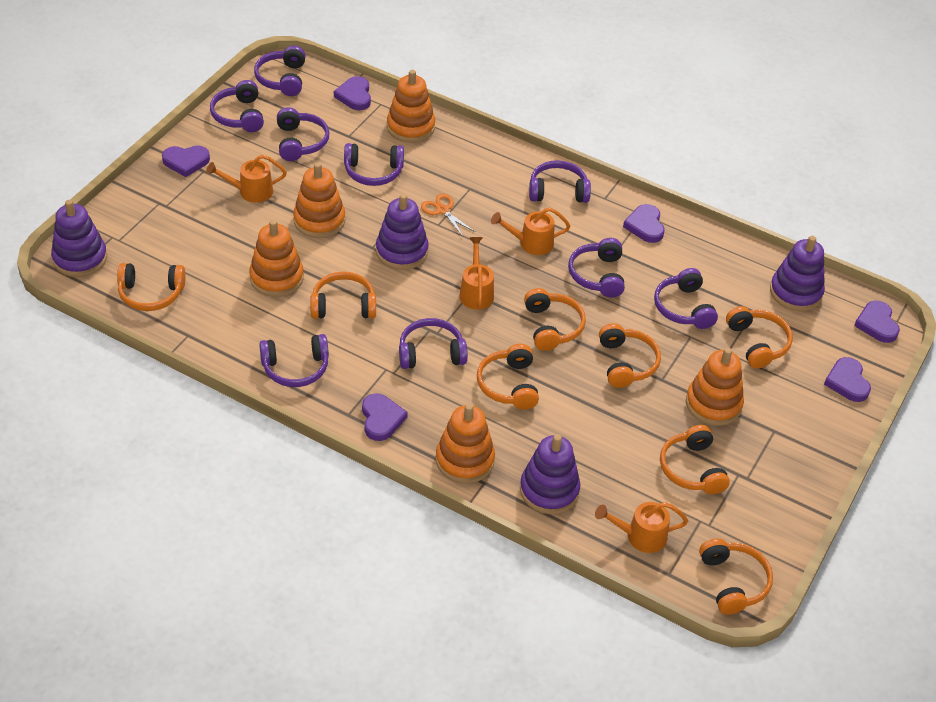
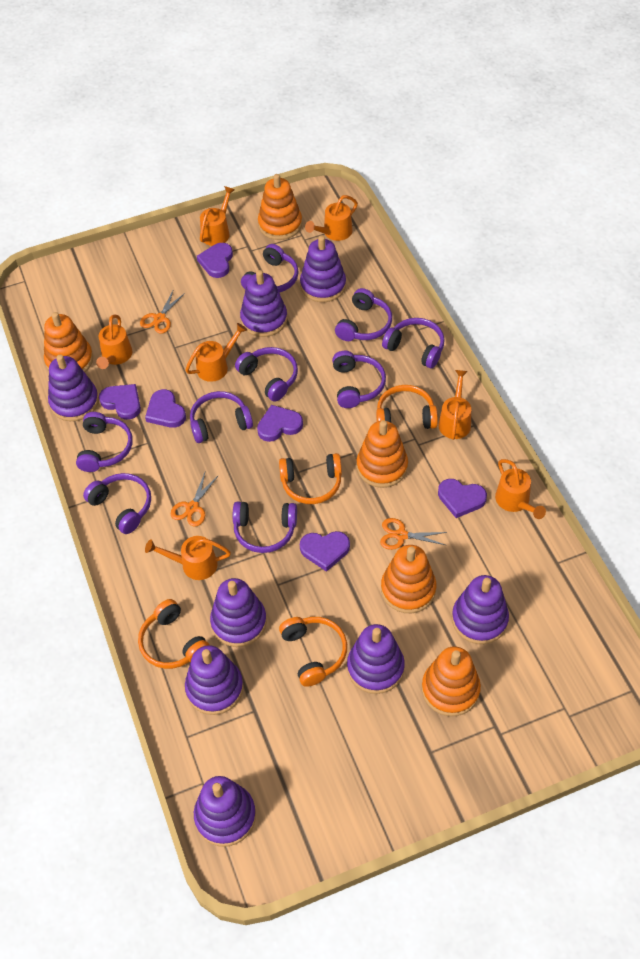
orange headphones: 8 -> 4
orange scissors: 1 -> 3
orange watering can: 4 -> 7
purple stacking toy: 4 -> 8

